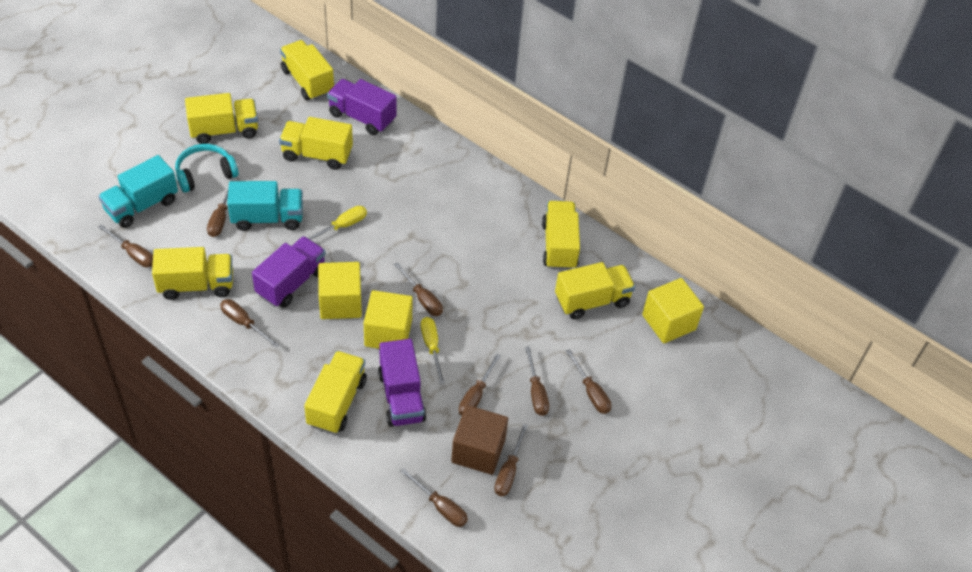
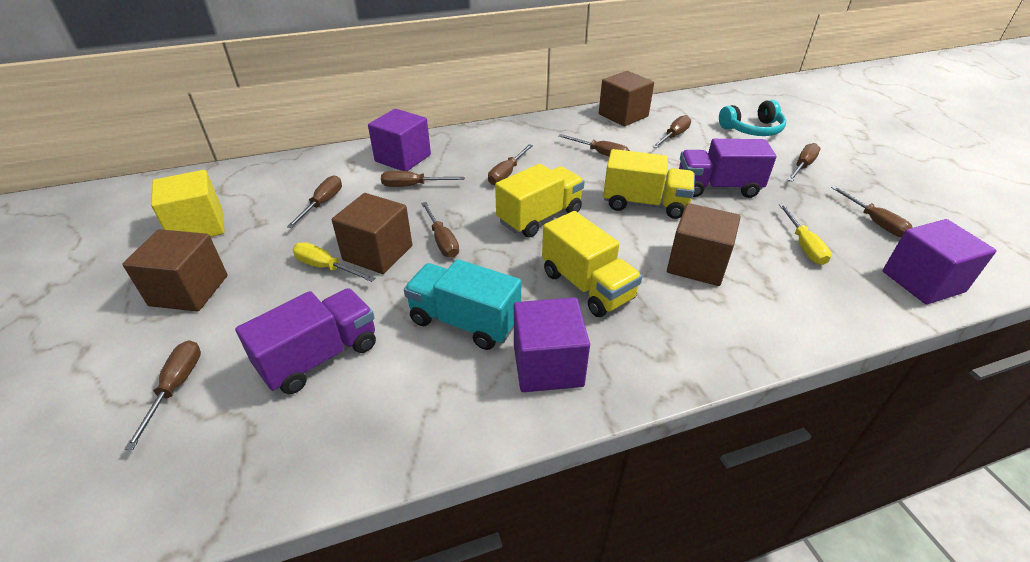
brown cube: 1 -> 4
purple cube: 0 -> 3
purple truck: 3 -> 2
turquoise truck: 2 -> 1
yellow cube: 3 -> 1
yellow truck: 7 -> 3

